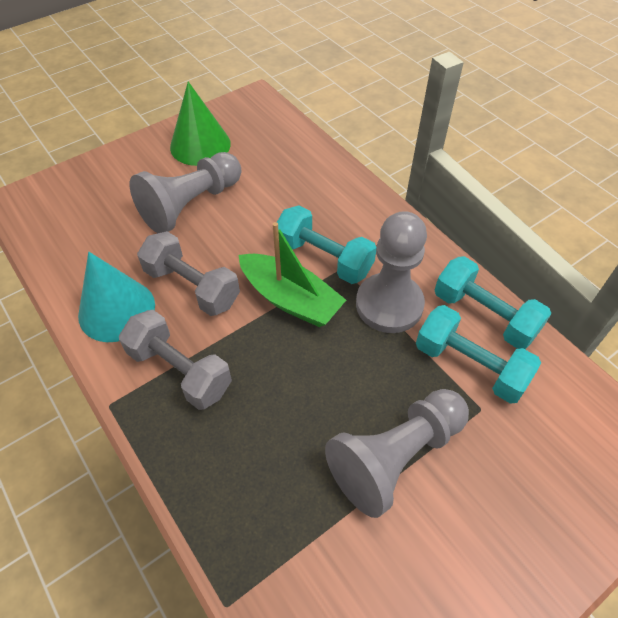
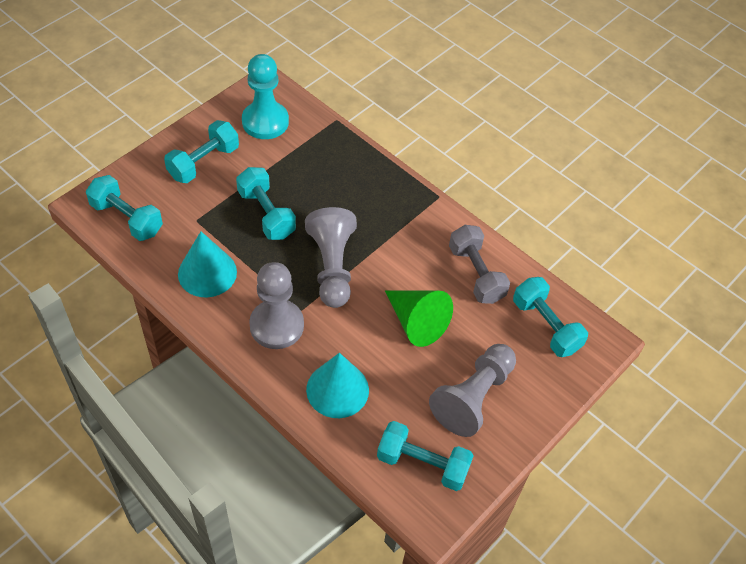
green boat: 1 -> 0
grey dumbbell: 2 -> 1
turquoise cone: 1 -> 2
turquoise dumbbell: 3 -> 5
turquoise pawn: 0 -> 1

